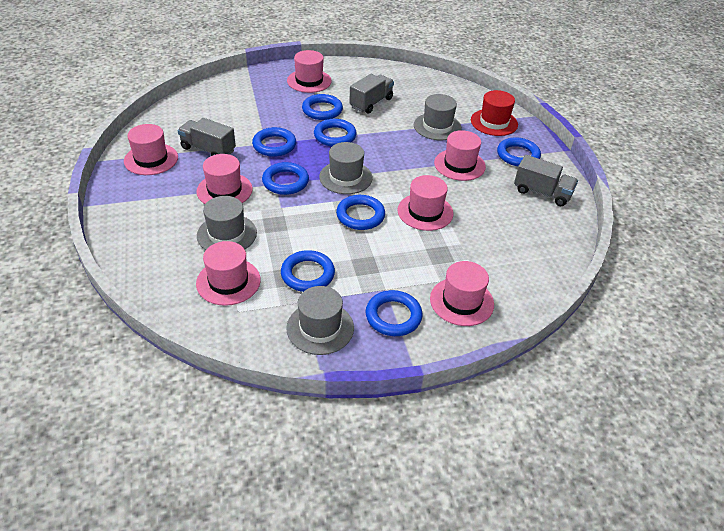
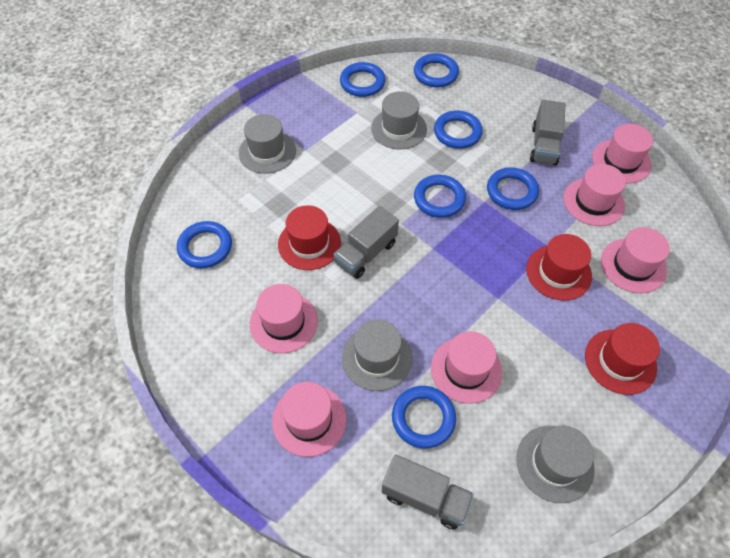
blue ring: 8 -> 7
pink hat: 7 -> 6
red hat: 1 -> 3

